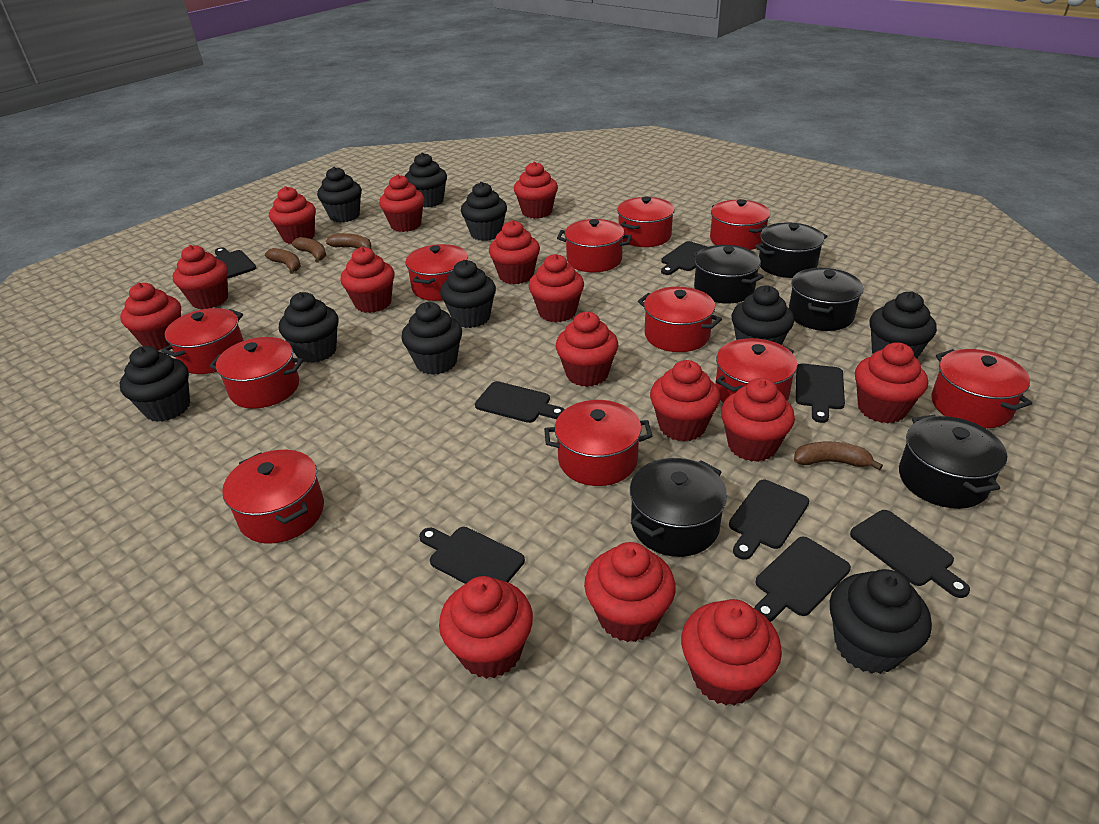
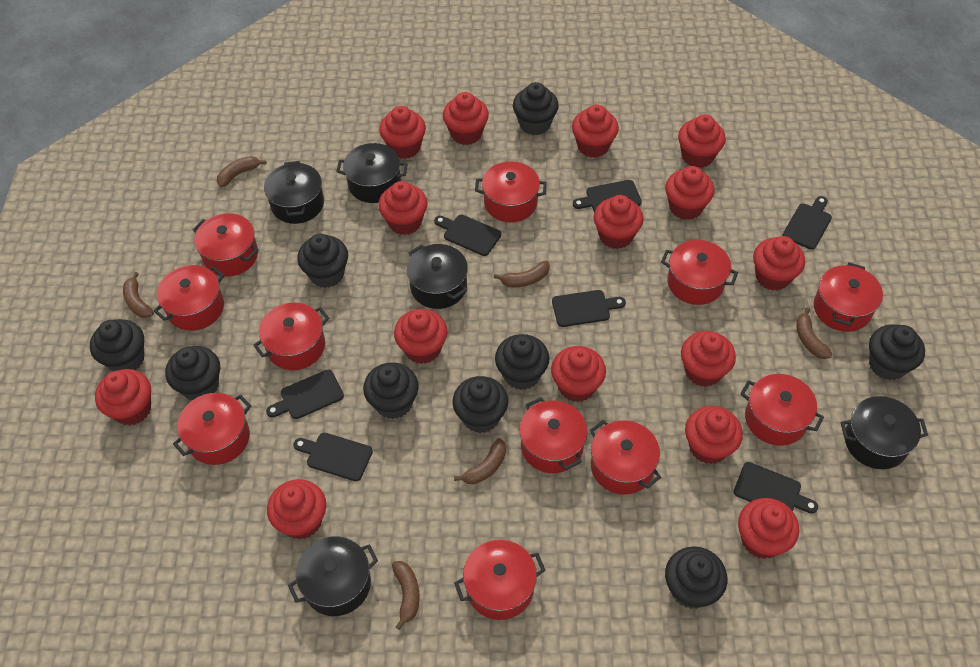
black cupcake: 10 -> 9
black cutting board: 8 -> 7
brown banana: 4 -> 6

